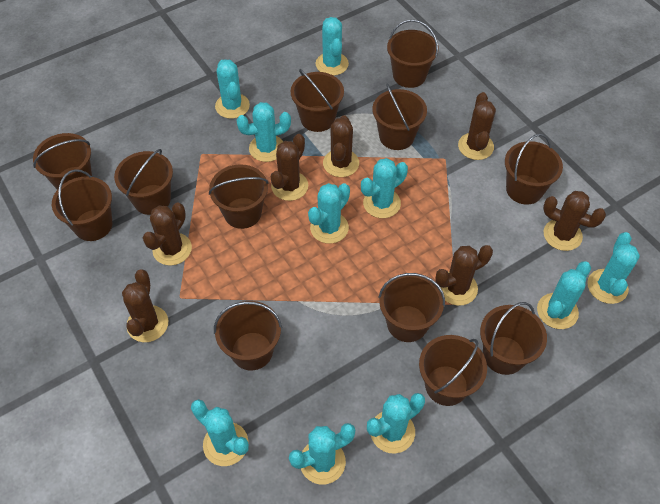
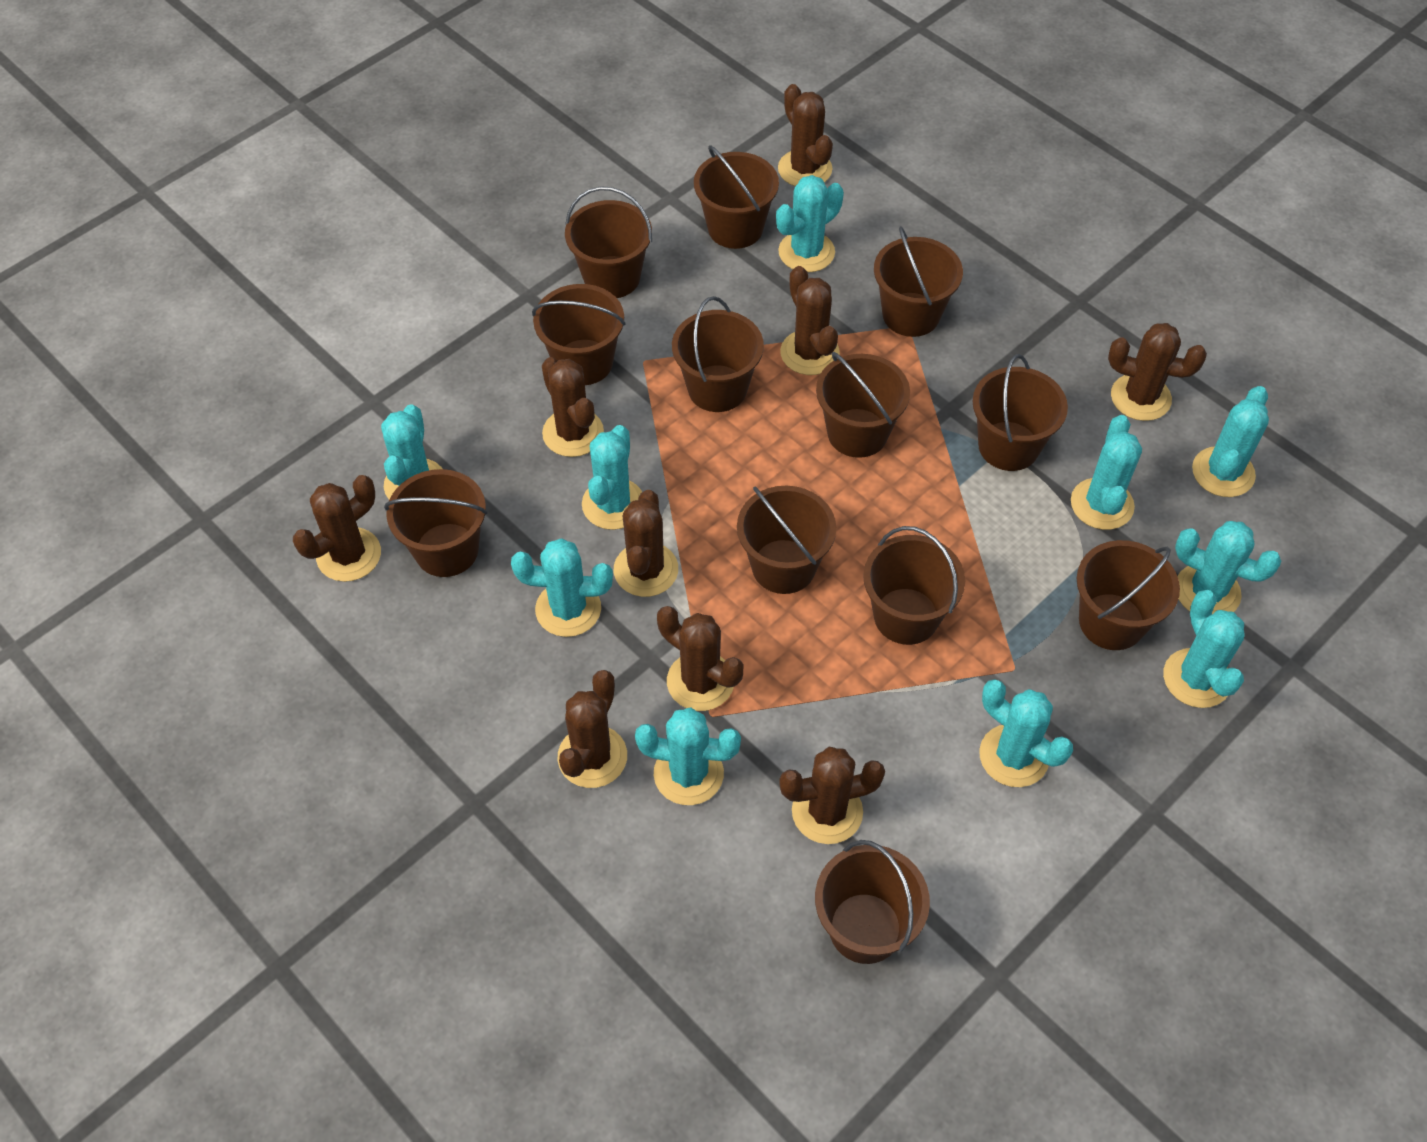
brown cactus: 7 -> 9

